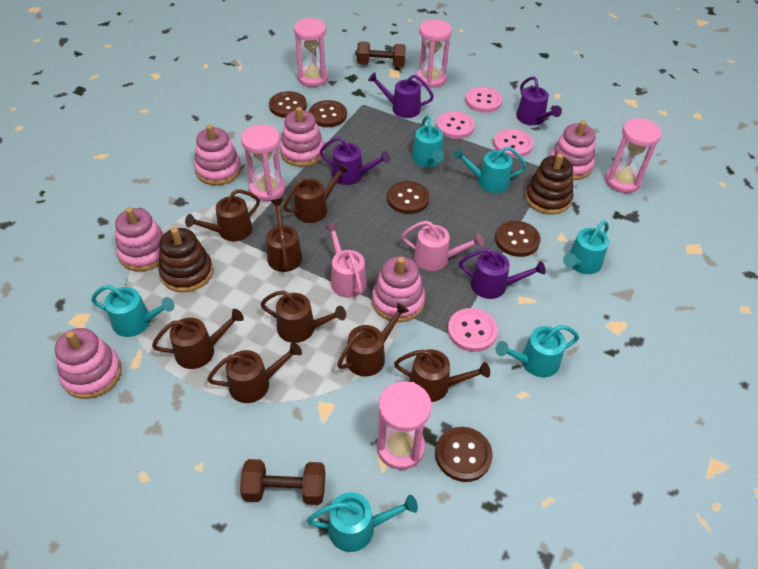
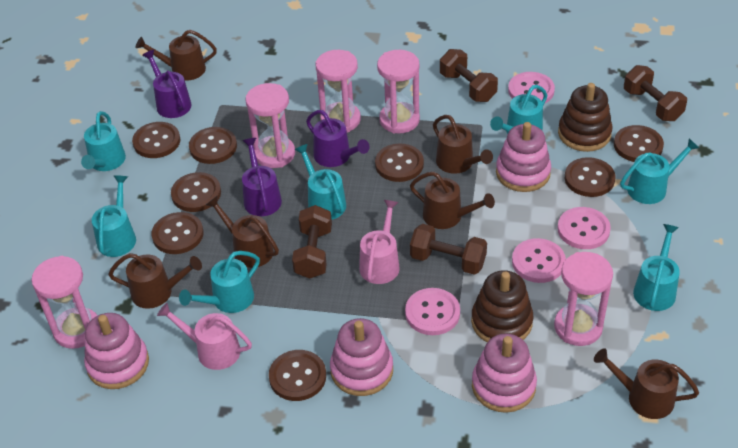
brown button: 5 -> 8
brown dumbbell: 2 -> 4
brown watering can: 8 -> 6
pink stacking toy: 6 -> 4
purple watering can: 4 -> 3
turquoise watering can: 6 -> 7

